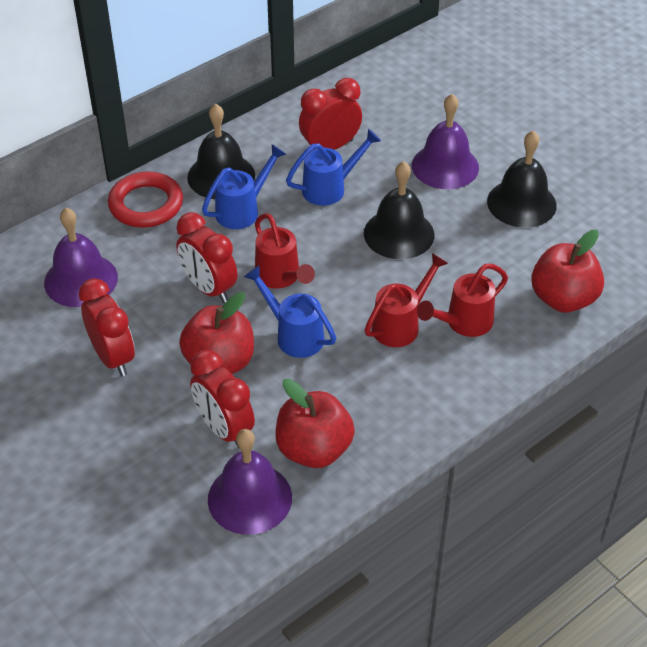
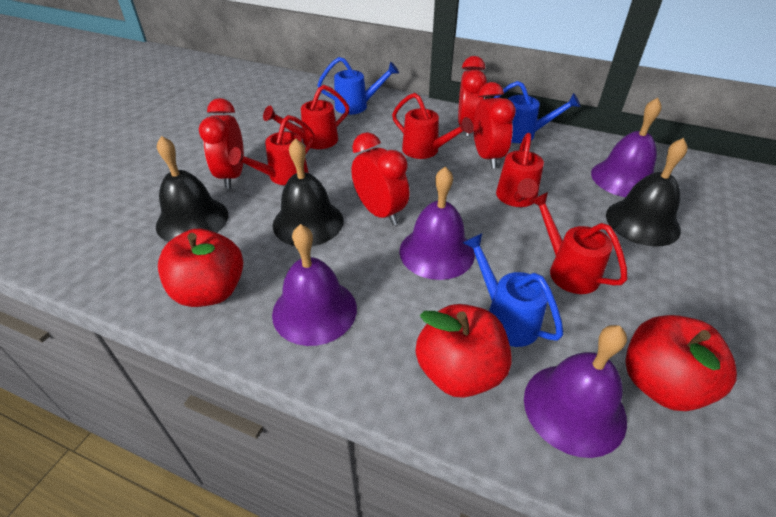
purple bell: 3 -> 4
red ring: 1 -> 0
red watering can: 3 -> 5

